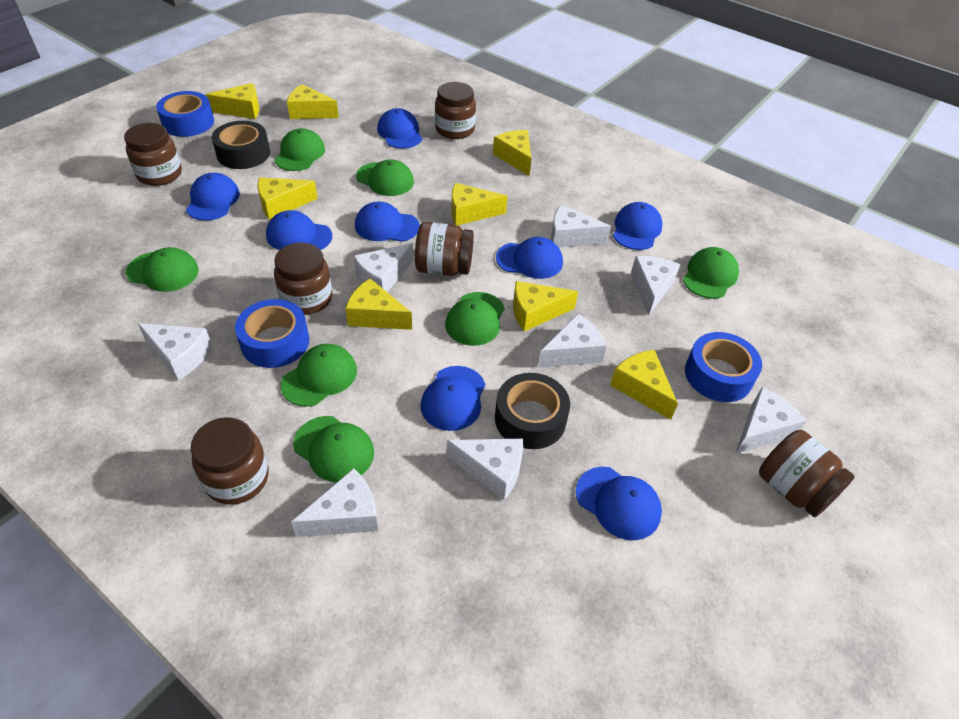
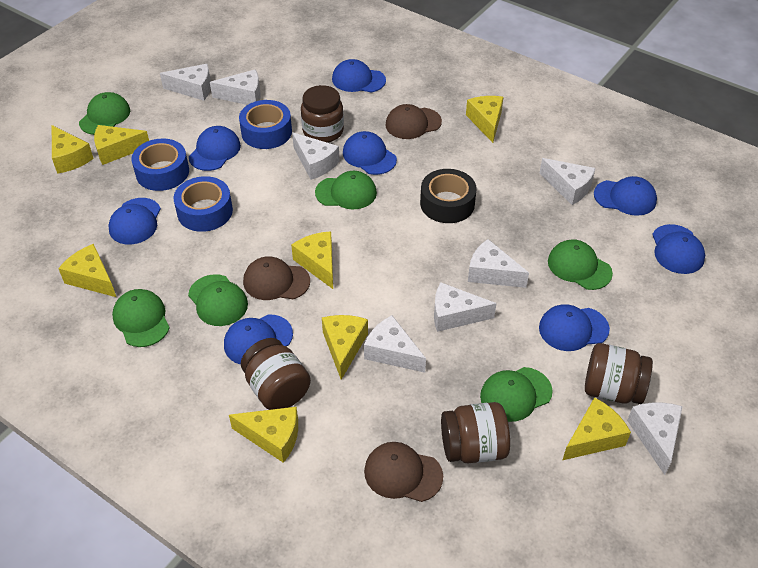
black tape: 2 -> 1
brown cap: 0 -> 3
brown jar: 6 -> 4
green cap: 7 -> 6

